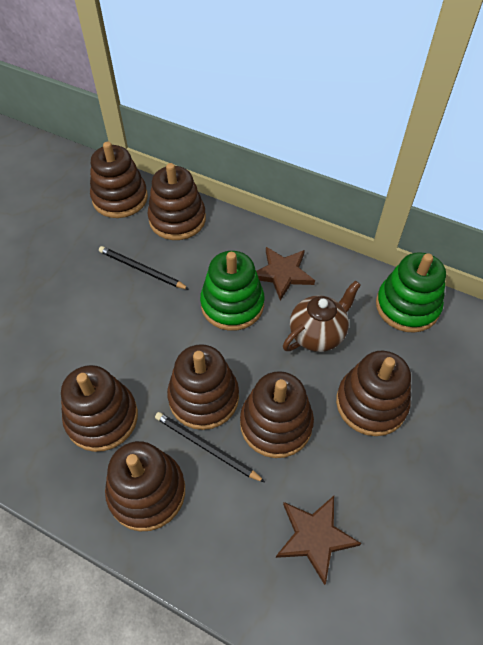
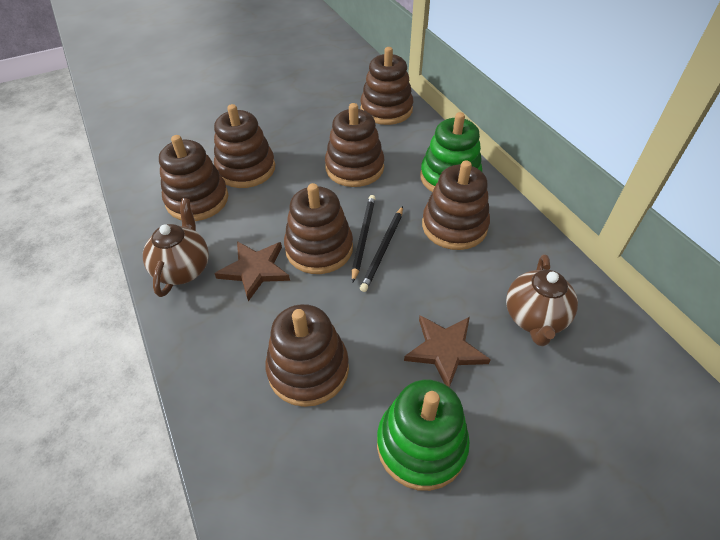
brown teapot: 1 -> 2

